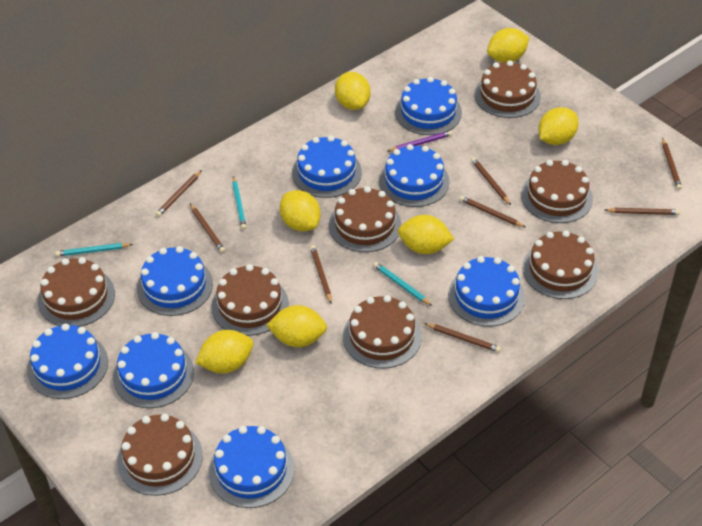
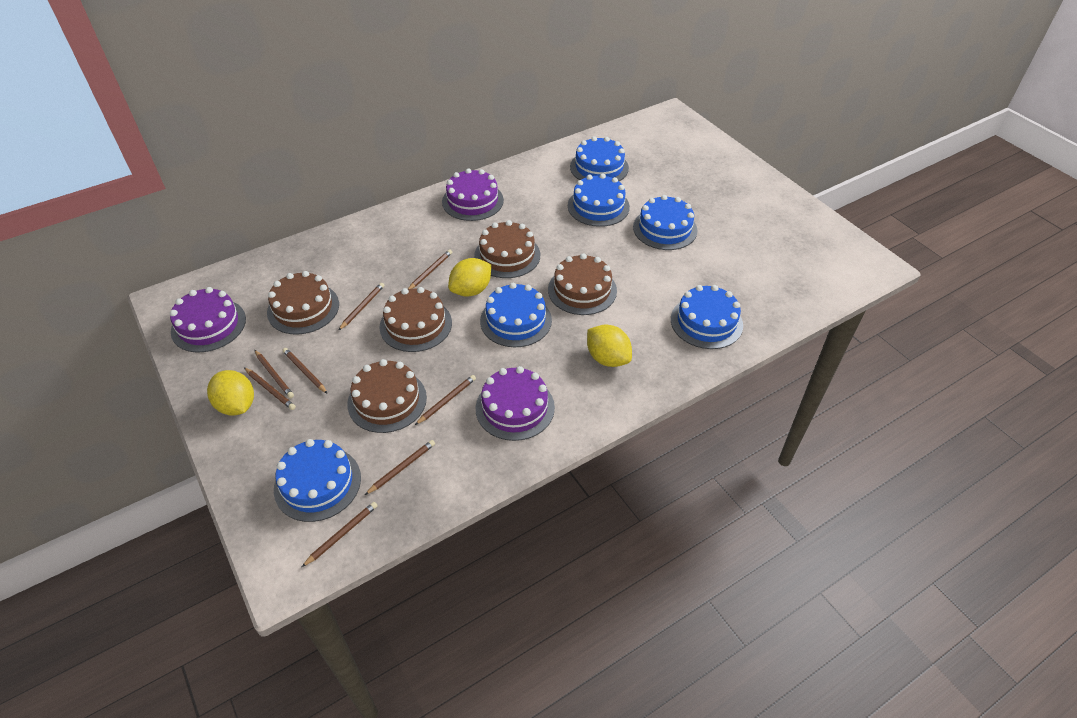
blue cake: 8 -> 6
brown cake: 8 -> 5
purple cake: 0 -> 3
purple pencil: 1 -> 0
turquoise pencil: 3 -> 0
yellow lemon: 7 -> 3

